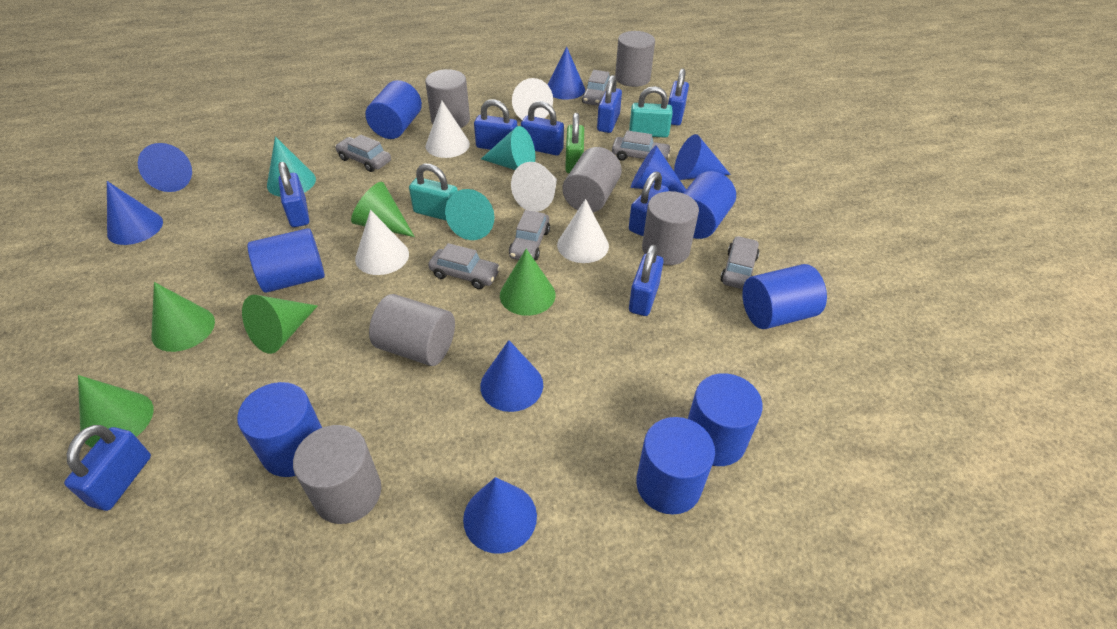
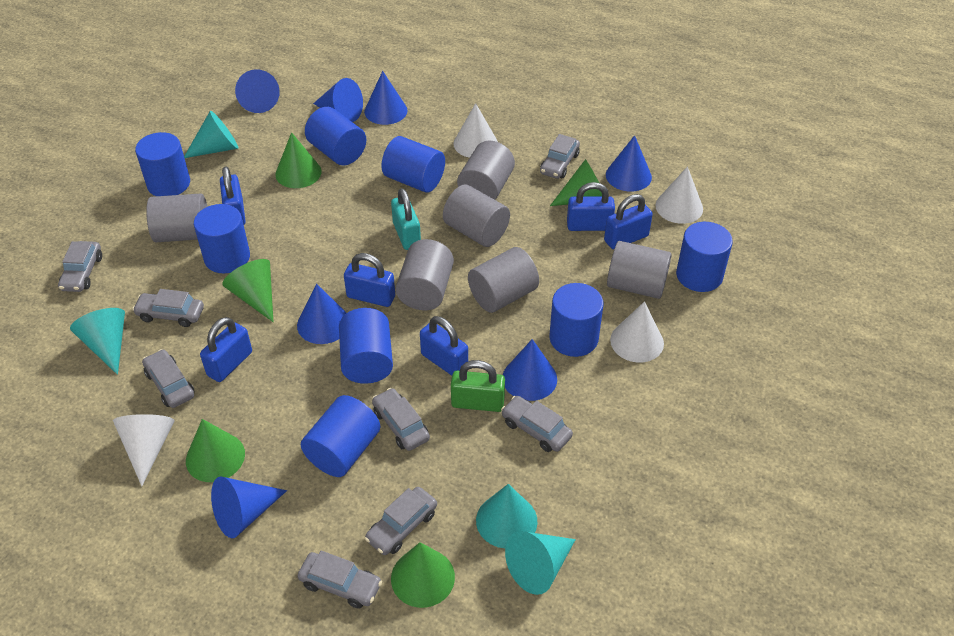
blue cylinder: 7 -> 8
blue padlock: 8 -> 6
grey car: 6 -> 8
turquoise cone: 3 -> 4
turquoise padlock: 2 -> 1
white cone: 5 -> 4

